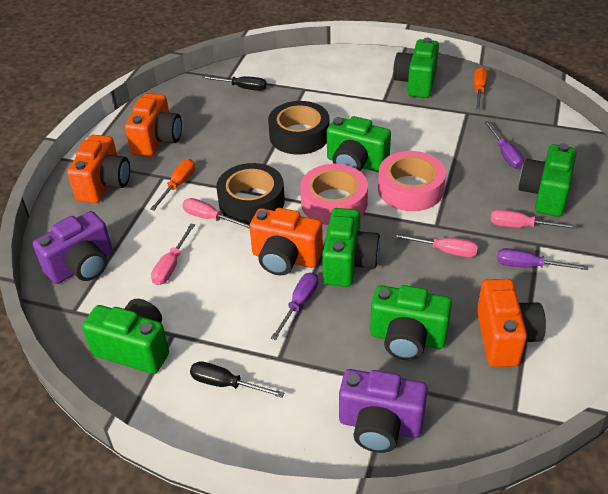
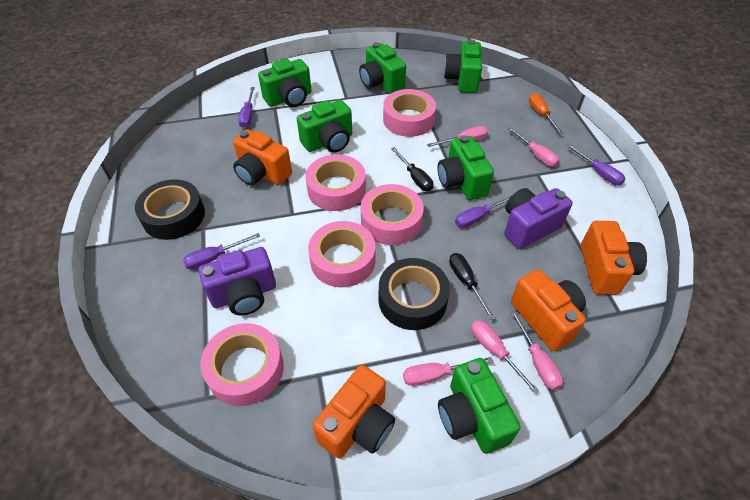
orange screwdriver: 2 -> 1
pink screwdriver: 4 -> 5
pink tape: 2 -> 5
purple screwdriver: 3 -> 4

